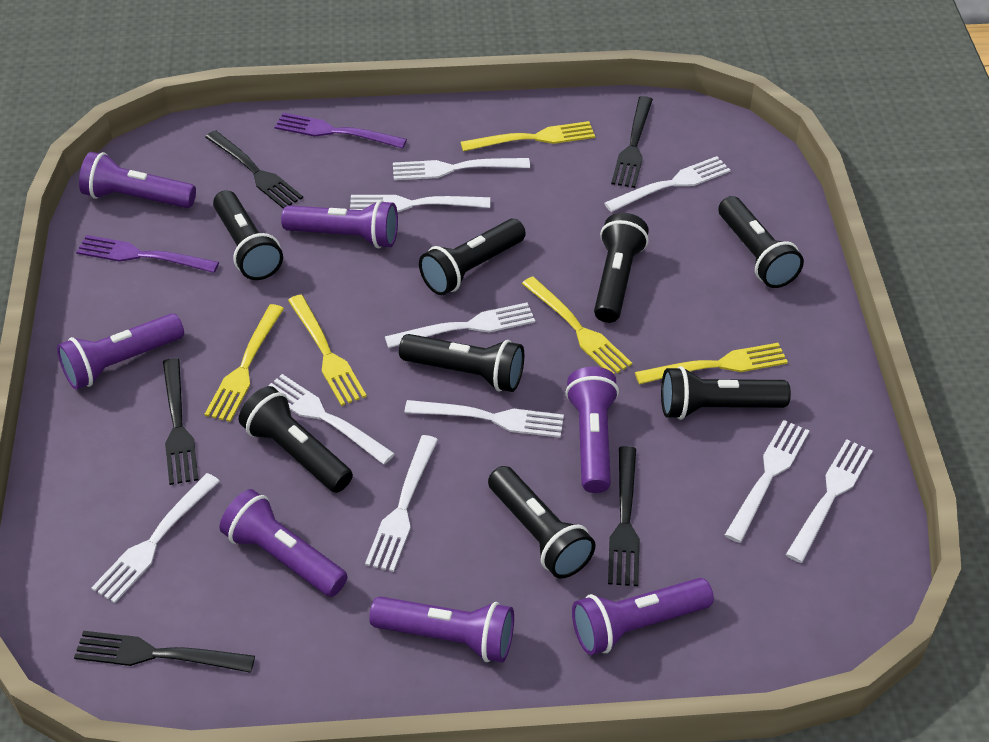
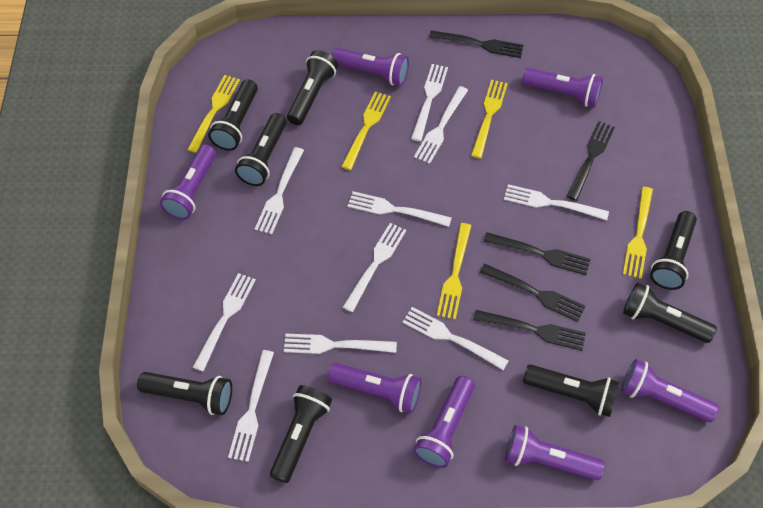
purple fork: 2 -> 0

